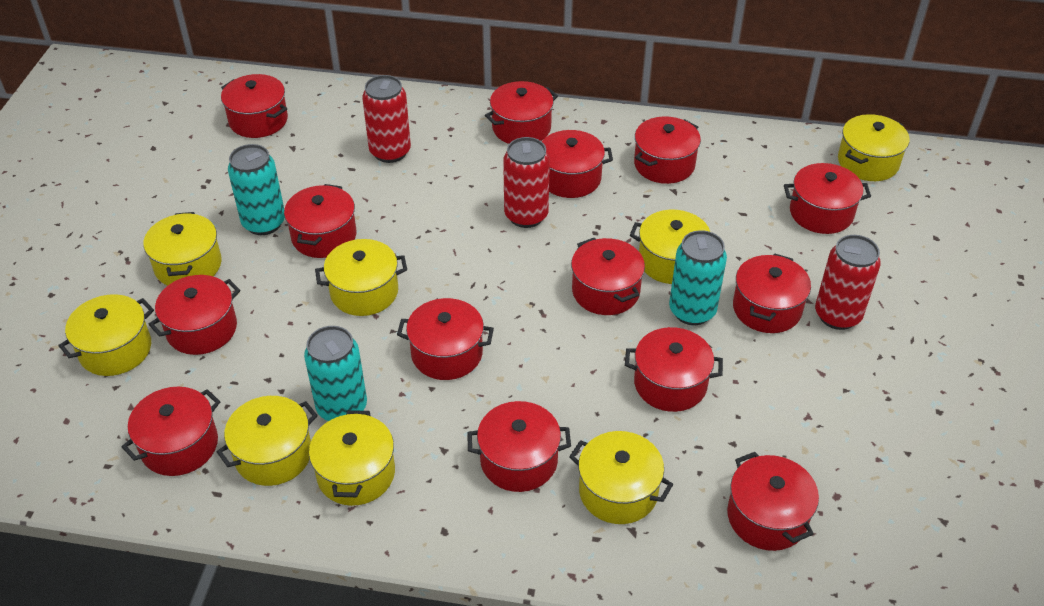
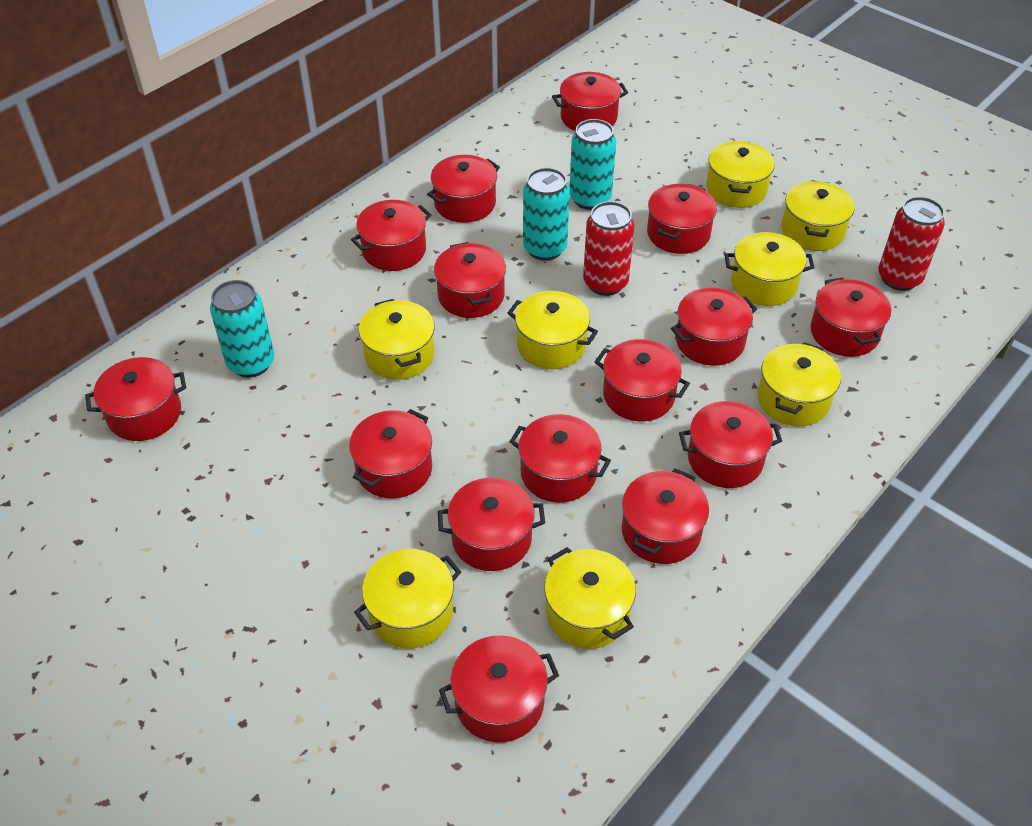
red can: 3 -> 2
red pot: 14 -> 15

